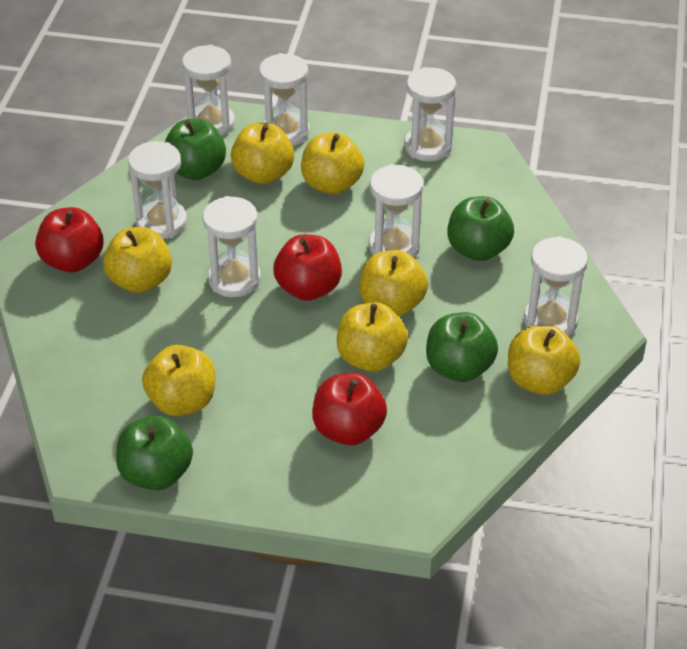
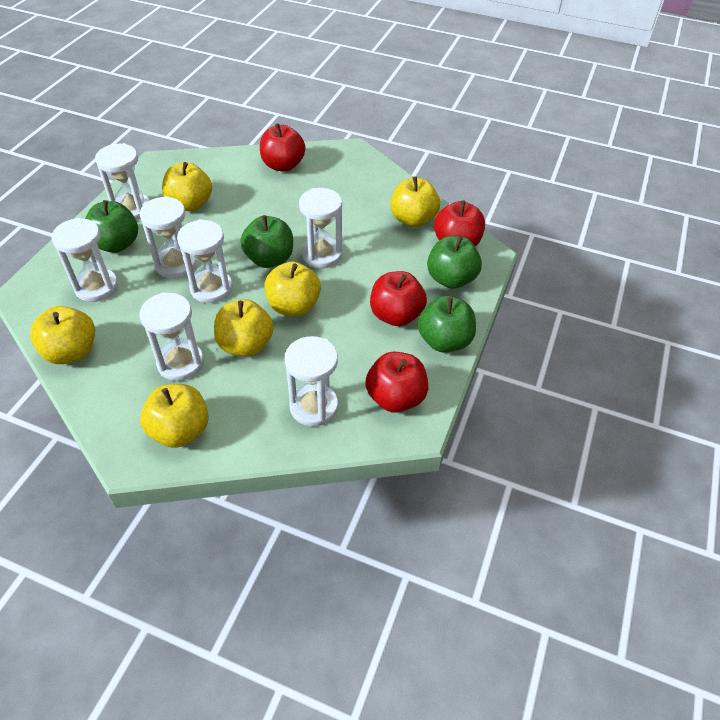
red apple: 3 -> 4
yellow apple: 7 -> 6

